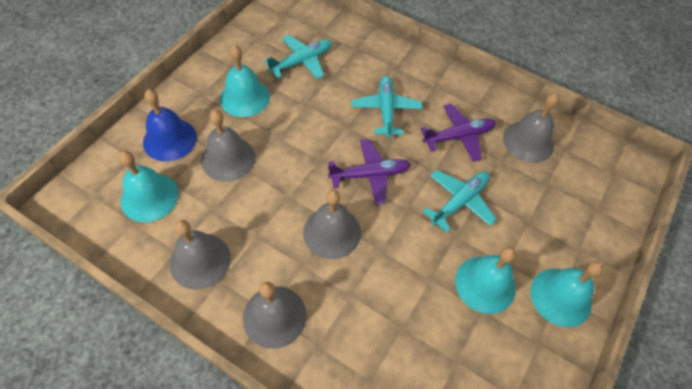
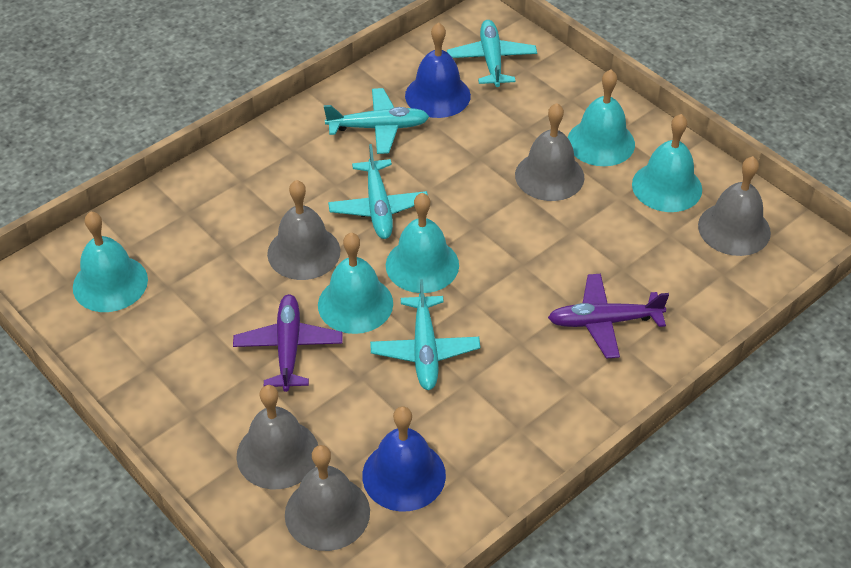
blue bell: 1 -> 2
turquoise bell: 4 -> 5
turquoise plane: 3 -> 4

